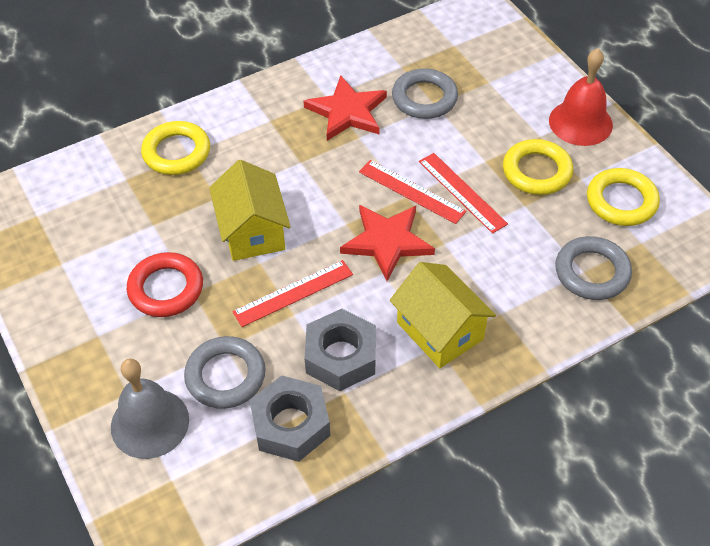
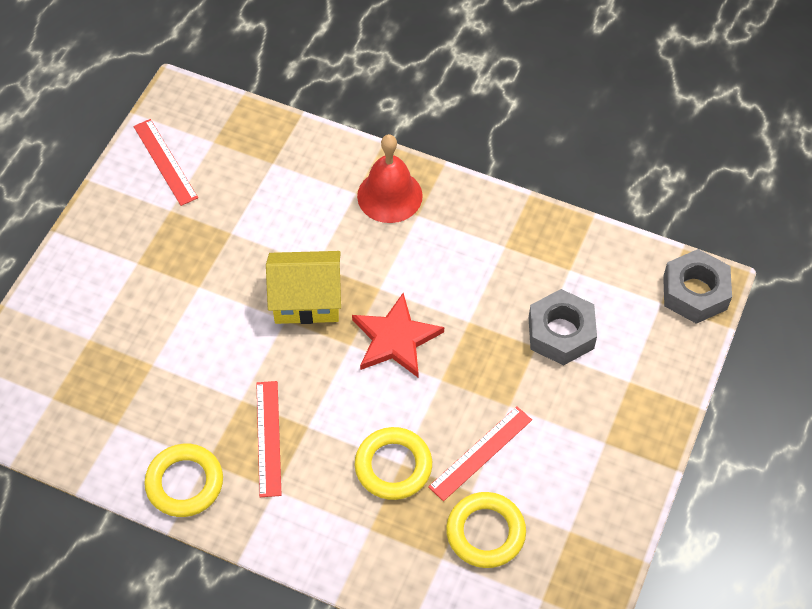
grey bell: 1 -> 0
grey ring: 3 -> 0
red ring: 1 -> 0
red star: 2 -> 1
yellow house: 2 -> 1

